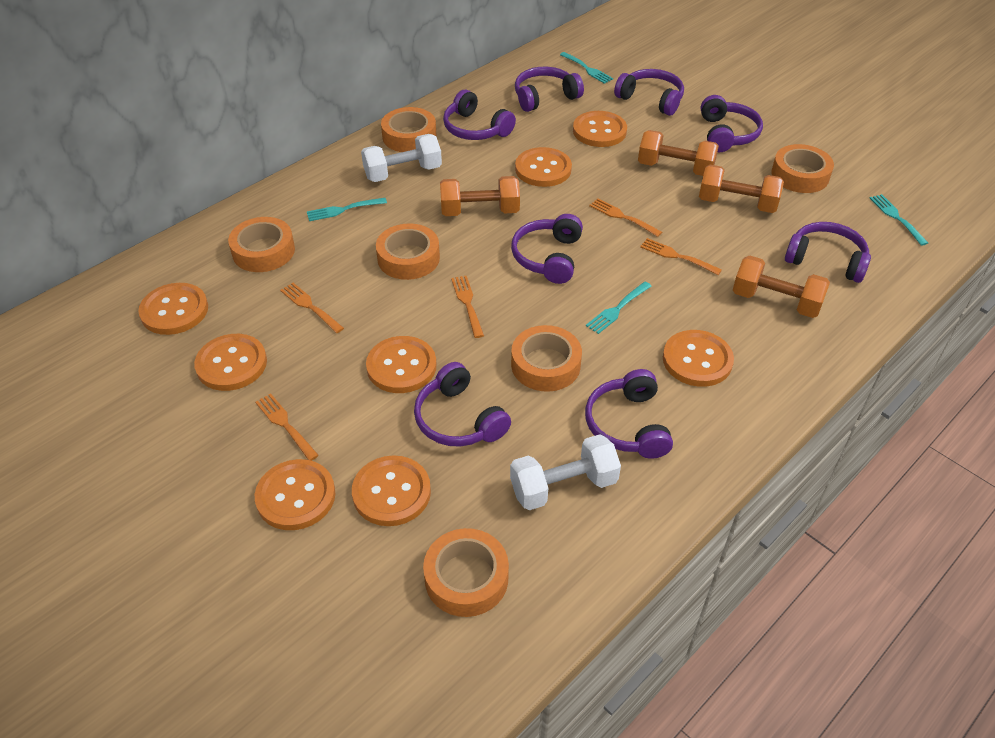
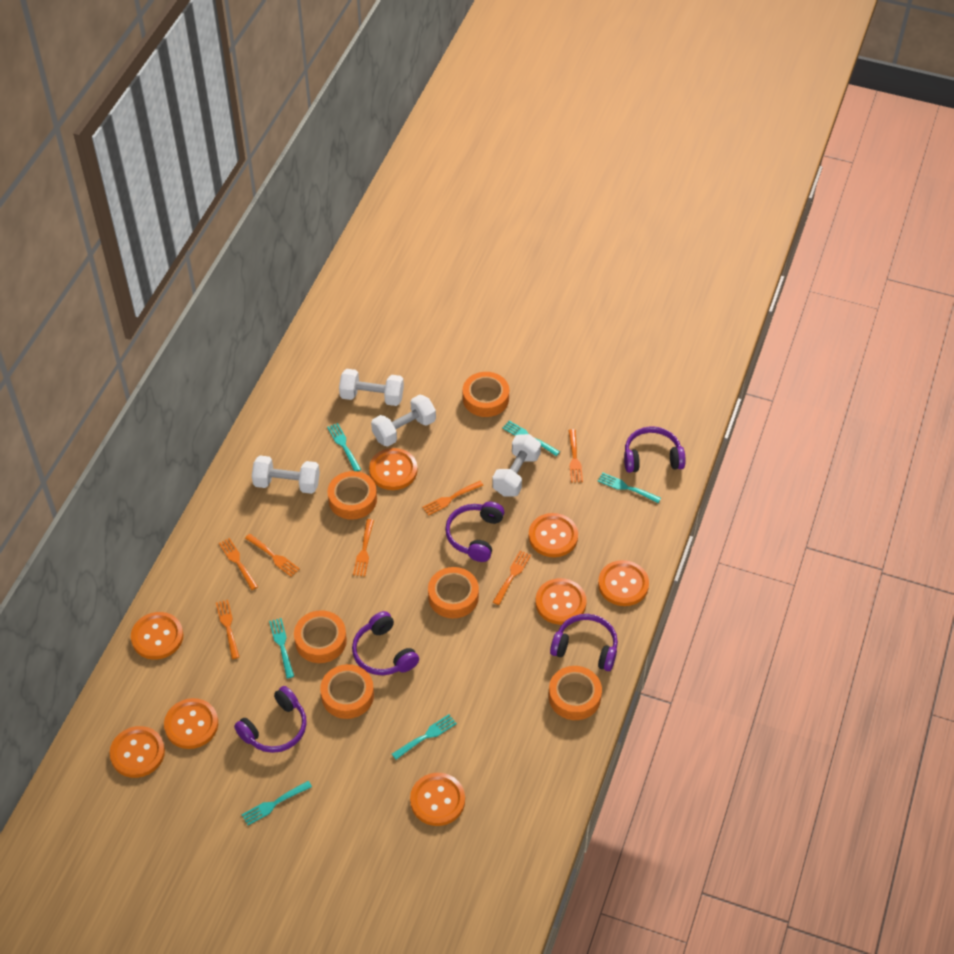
orange dumbbell: 4 -> 0
orange fork: 5 -> 7
purple headphones: 8 -> 5
turquoise fork: 4 -> 6
white dumbbell: 2 -> 4

